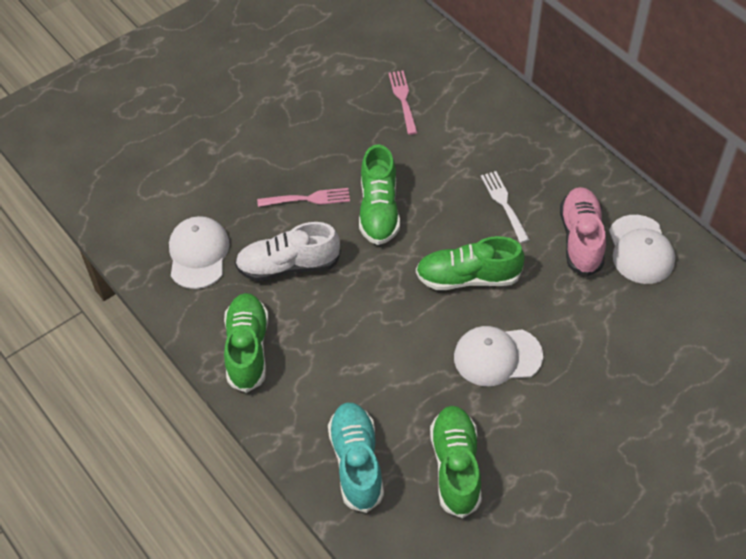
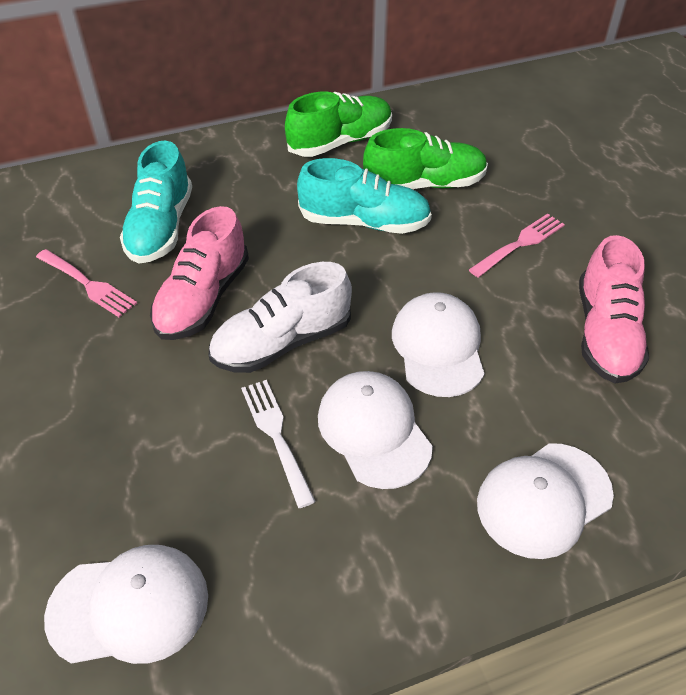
green shoe: 4 -> 2
pink shoe: 1 -> 2
turquoise shoe: 1 -> 2
white cap: 3 -> 4

